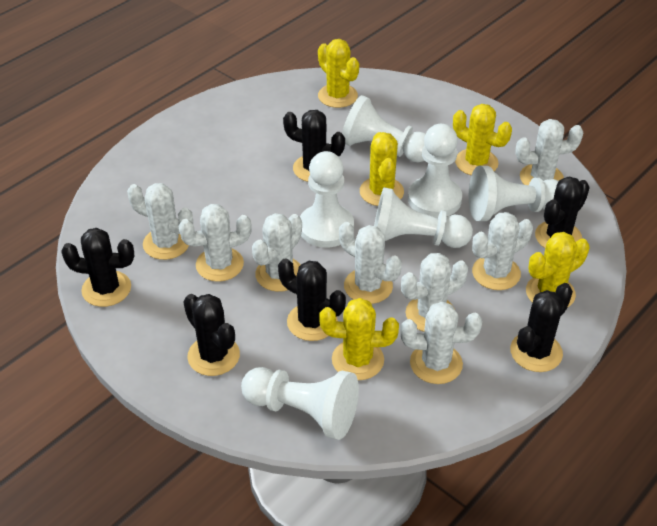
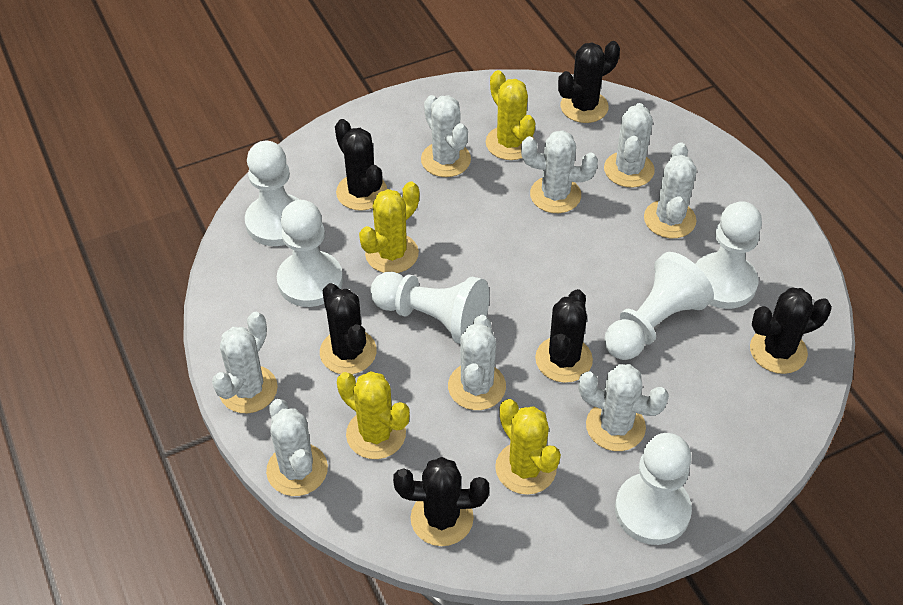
yellow cactus: 5 -> 4

